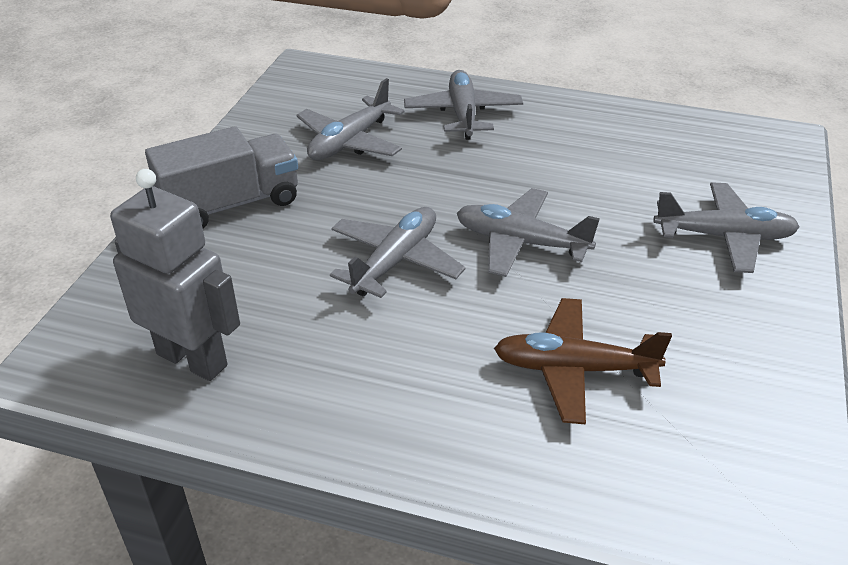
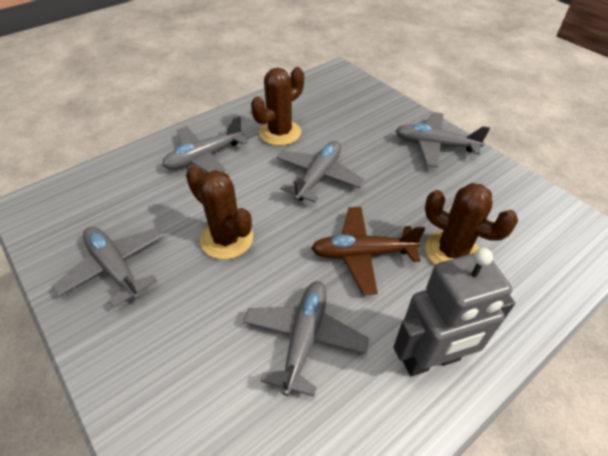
brown cactus: 0 -> 3
grey truck: 1 -> 0

